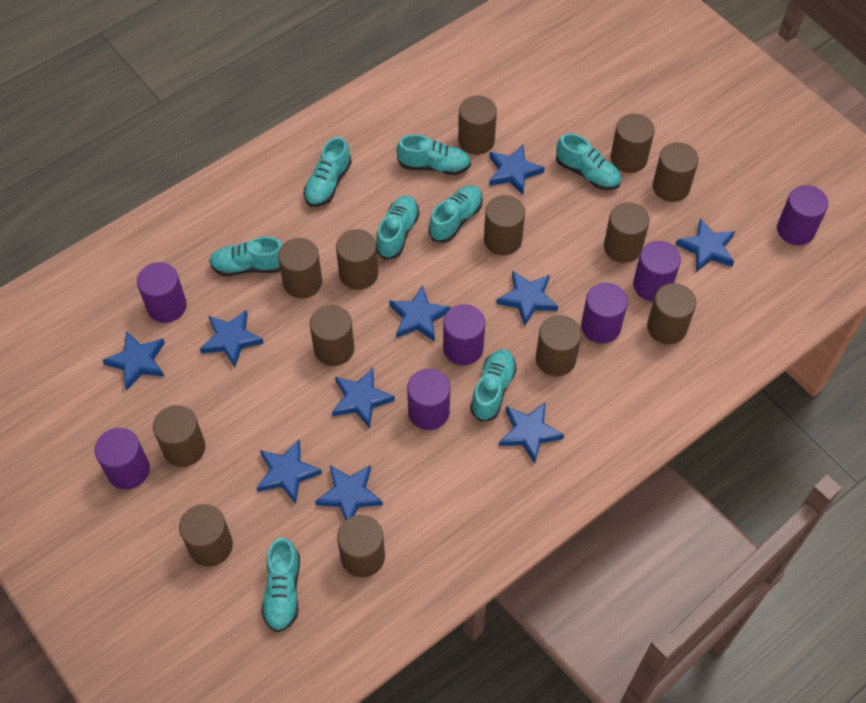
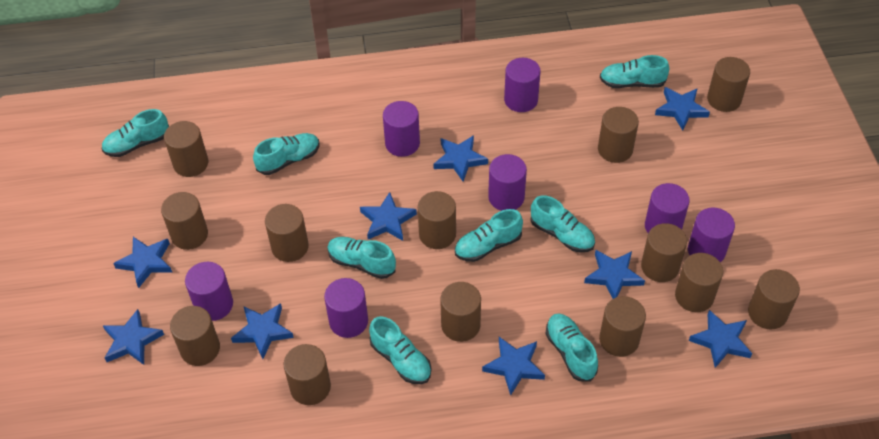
blue star: 10 -> 9

